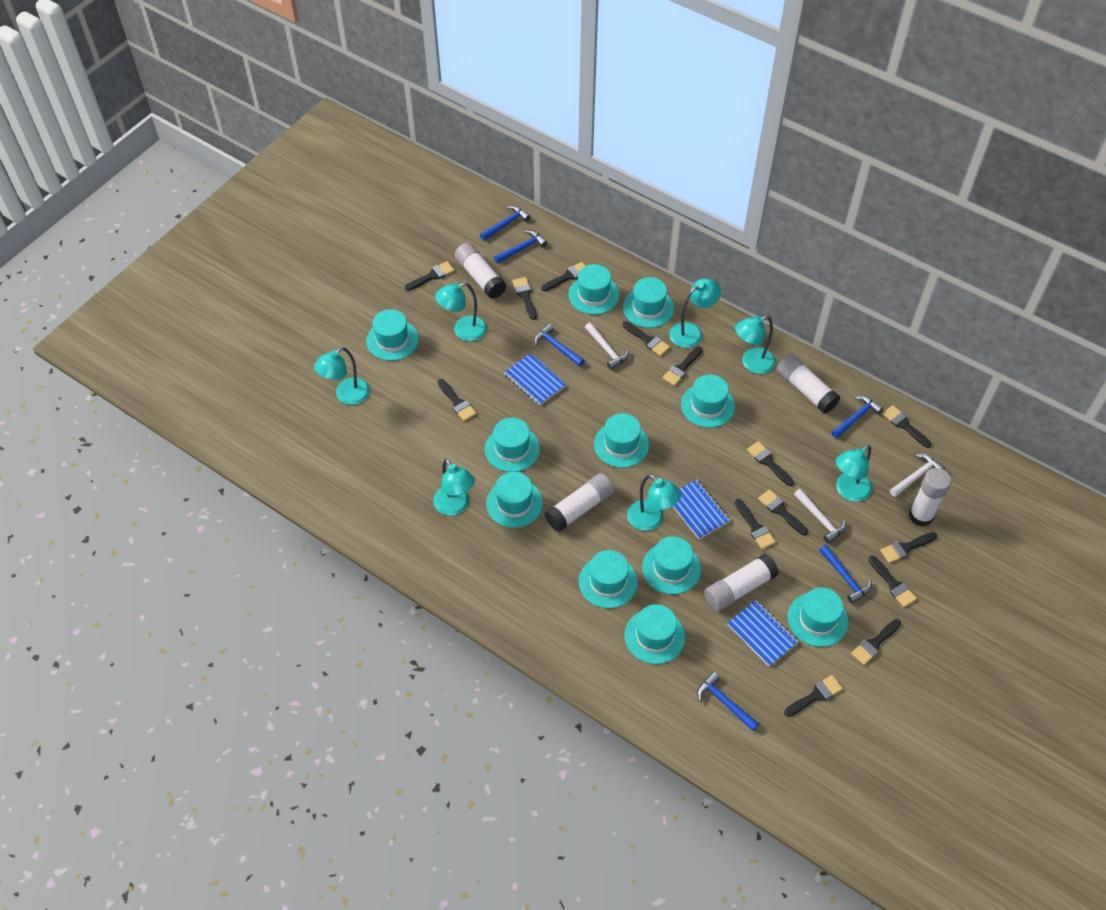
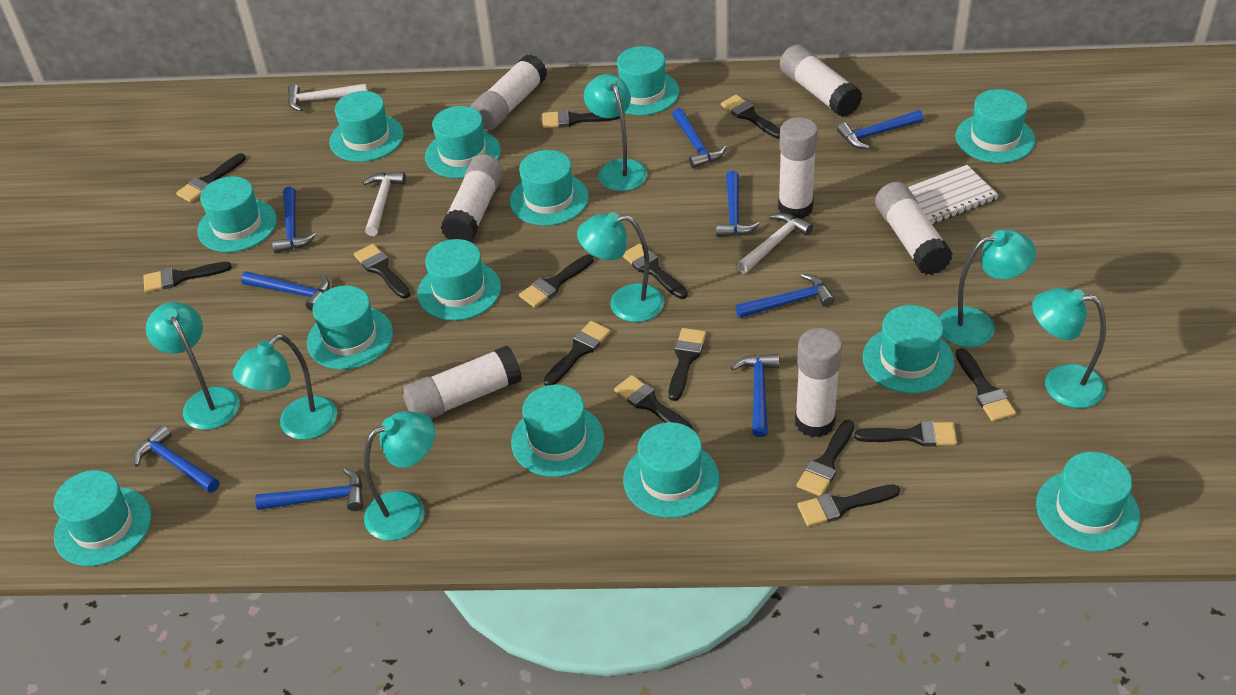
blue hammer: 6 -> 9
blue notebook: 3 -> 0
turquoise hat: 11 -> 13
white glue stick: 5 -> 7
white notebook: 0 -> 1

